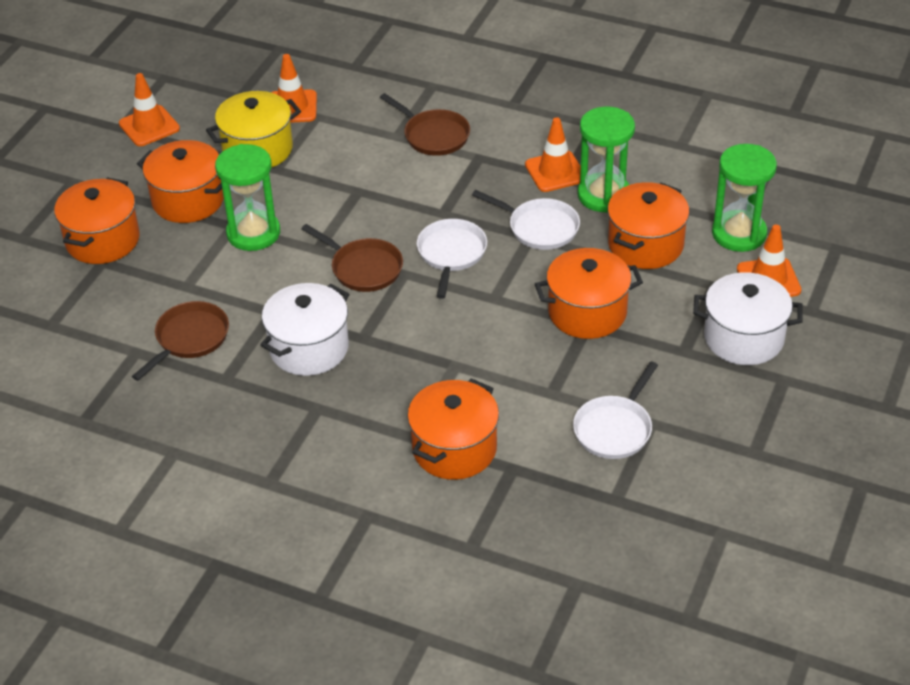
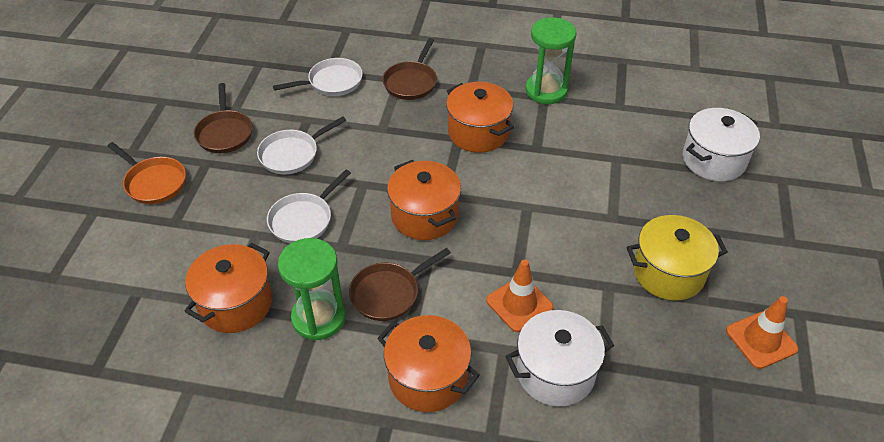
green hourglass: 3 -> 2
orange pan: 0 -> 1
orange pot: 5 -> 4
orange traffic cone: 4 -> 2

